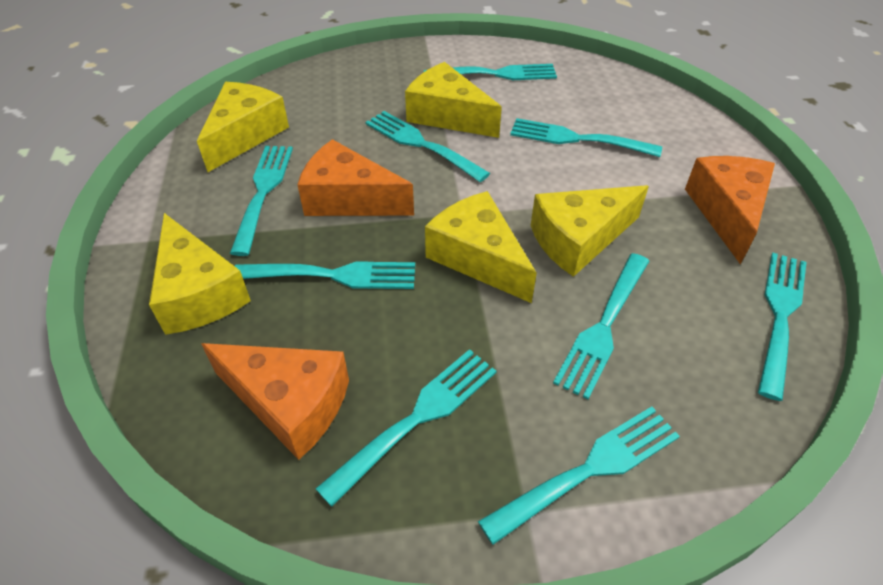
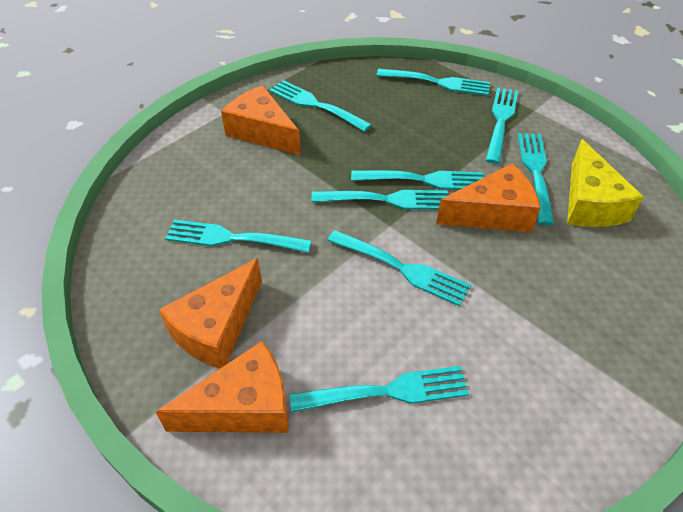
orange cheese: 3 -> 4
yellow cheese: 5 -> 1

